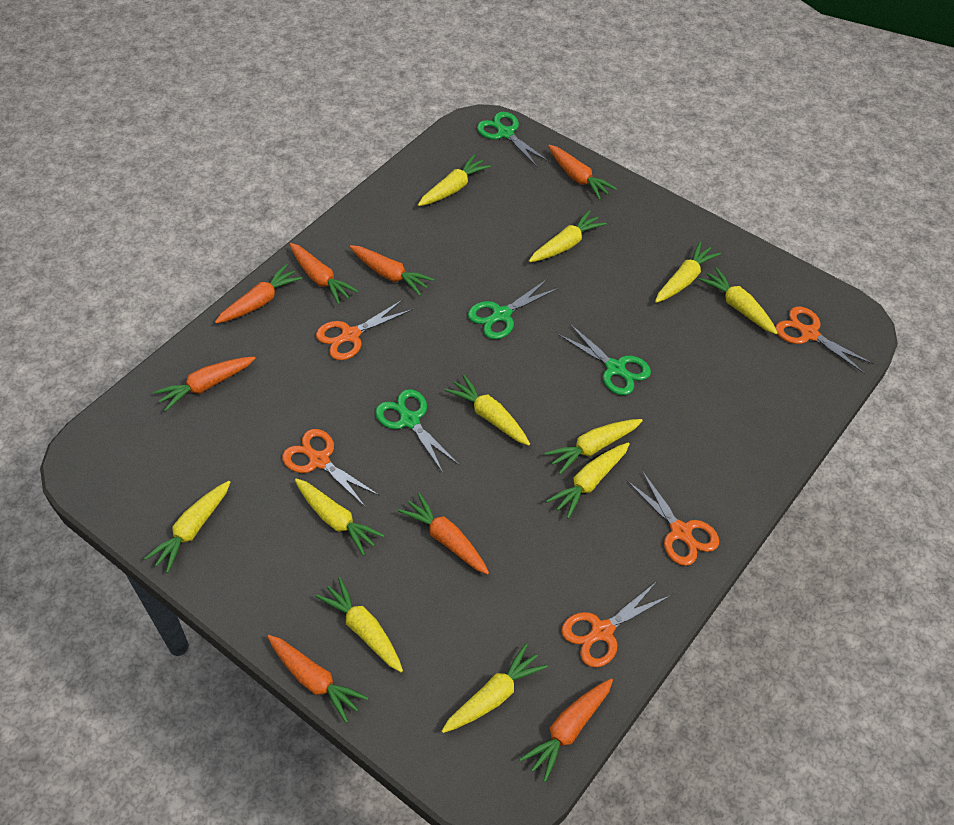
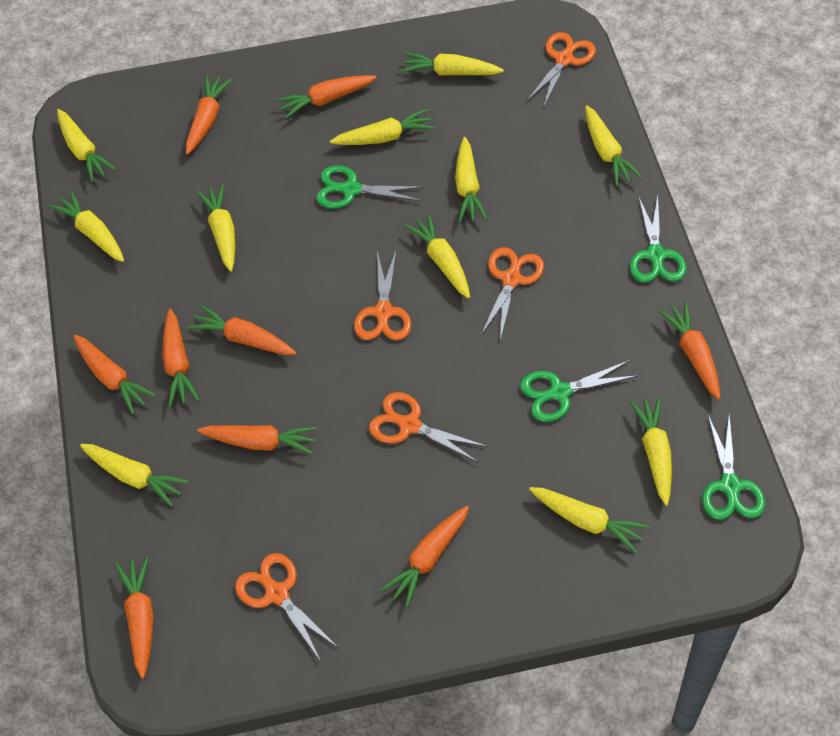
orange carrot: 8 -> 9

